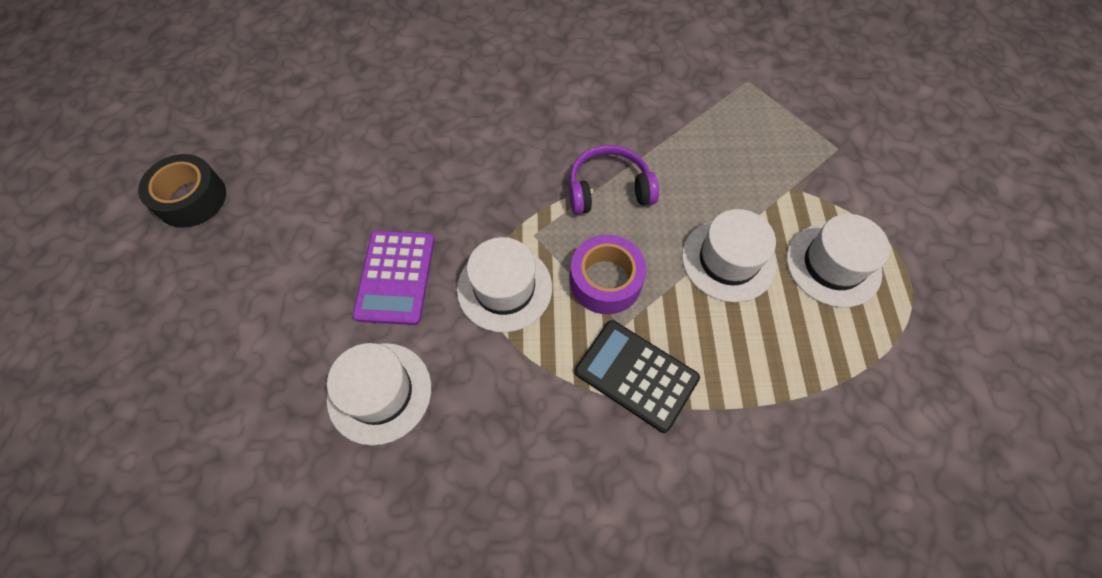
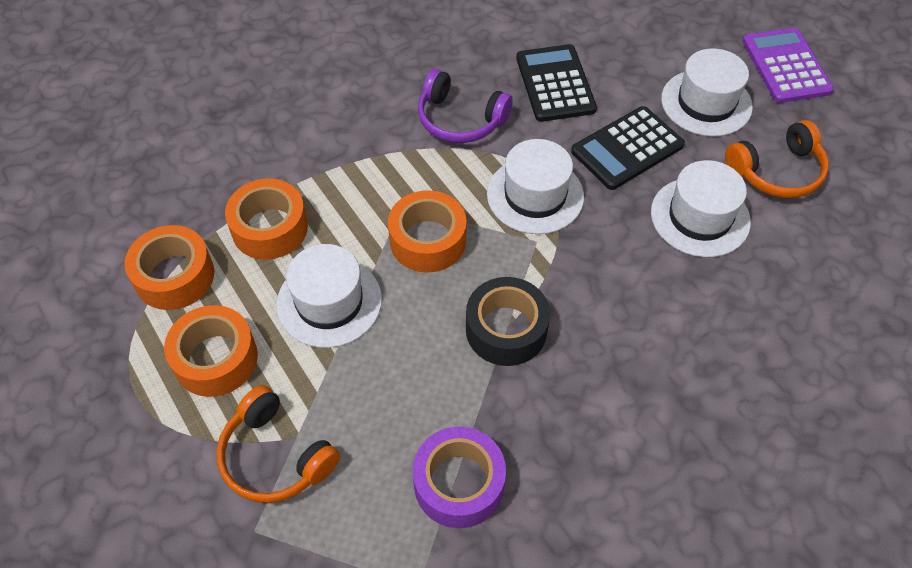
black calculator: 1 -> 2
orange headphones: 0 -> 2
orange tape: 0 -> 4

